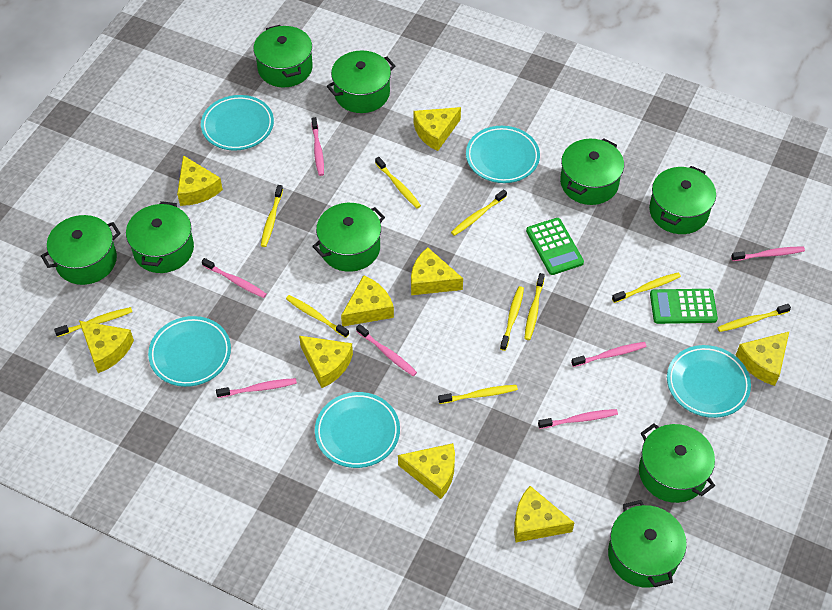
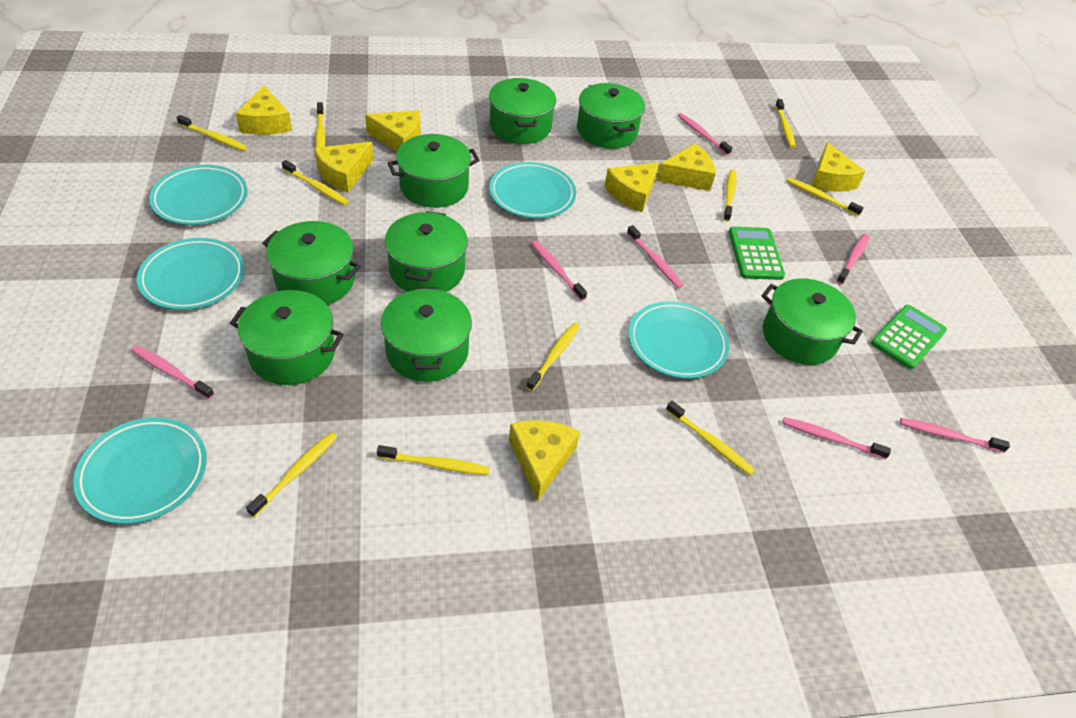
green pot: 9 -> 8
yellow cheese: 9 -> 7

